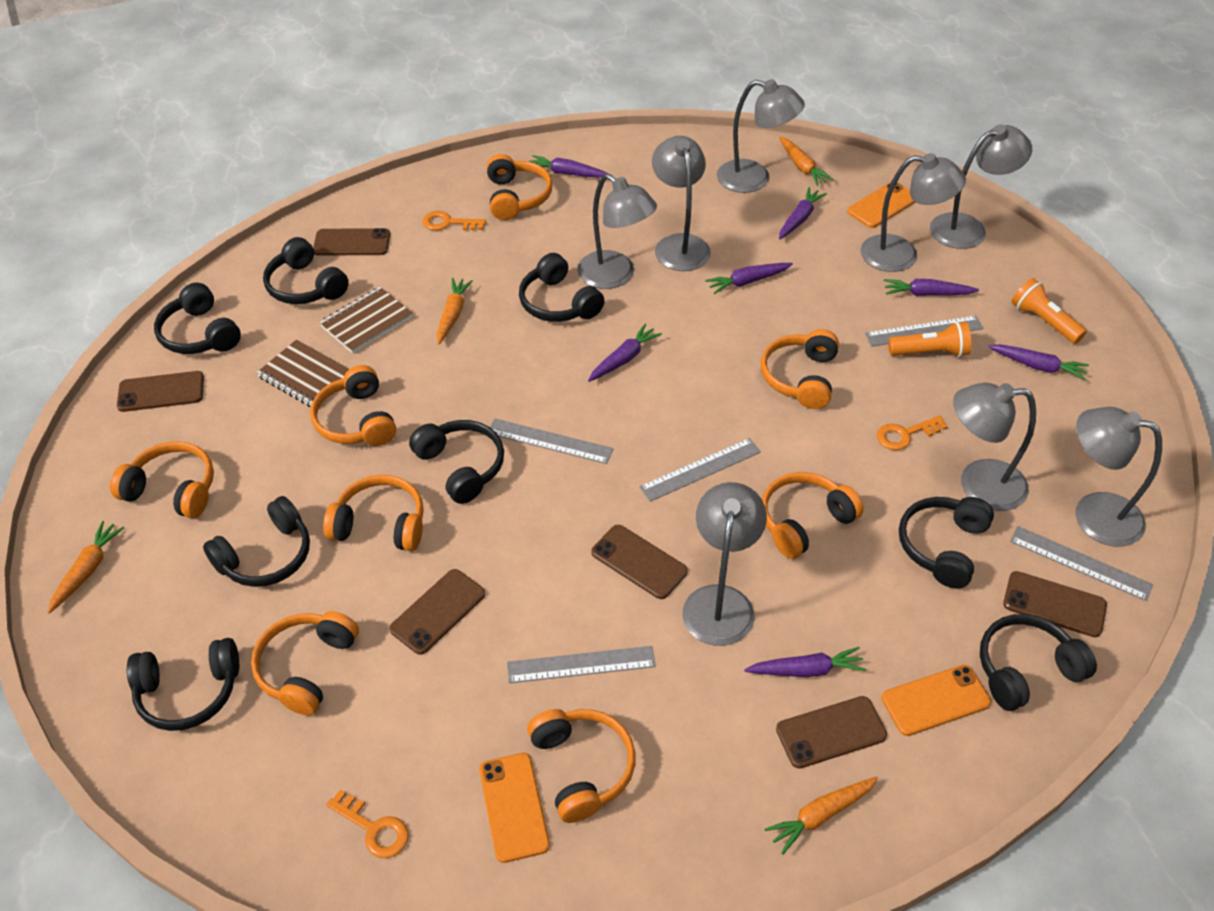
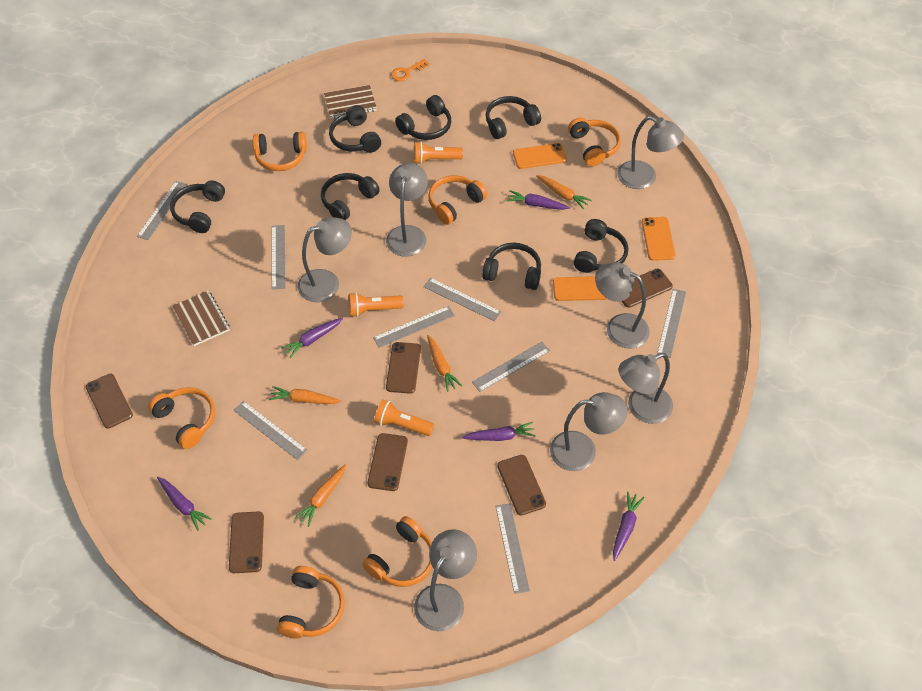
black headphones: 8 -> 7
grey lamp: 8 -> 7
grey ruler: 5 -> 8
orange flashlight: 2 -> 3
orange headphones: 8 -> 6
orange key: 3 -> 1
purple carrot: 7 -> 5

